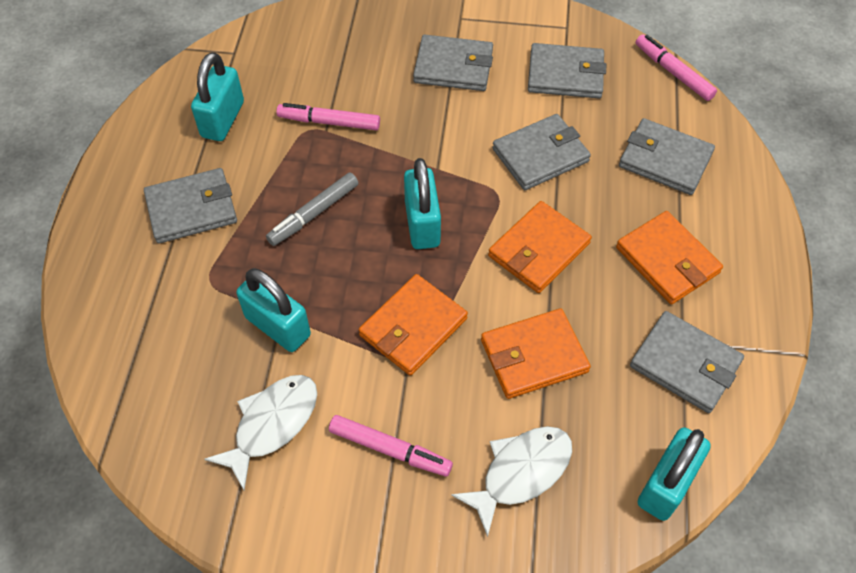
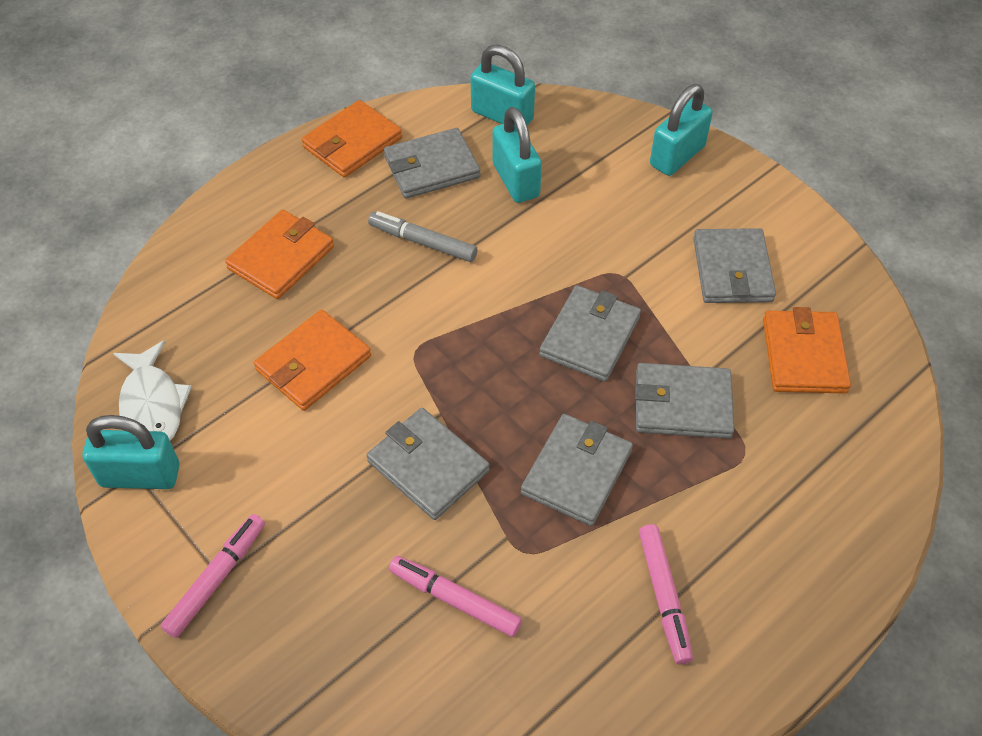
white fish: 2 -> 1

